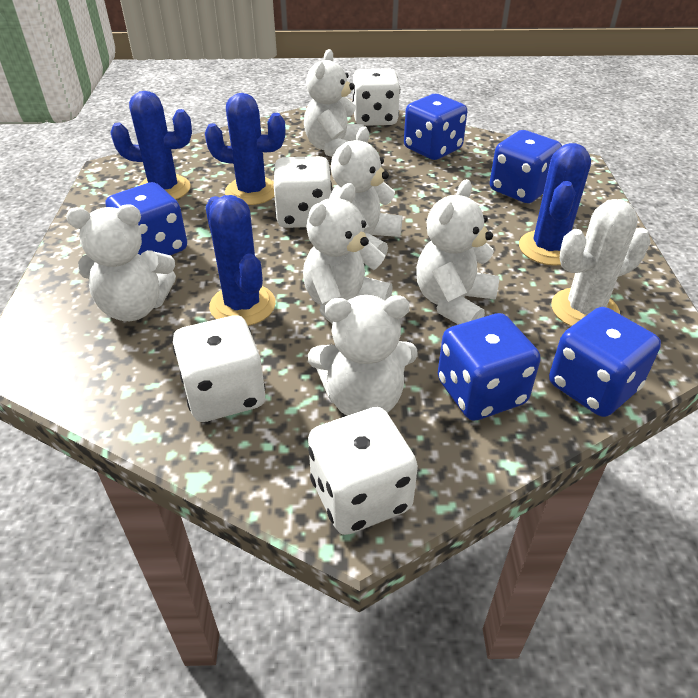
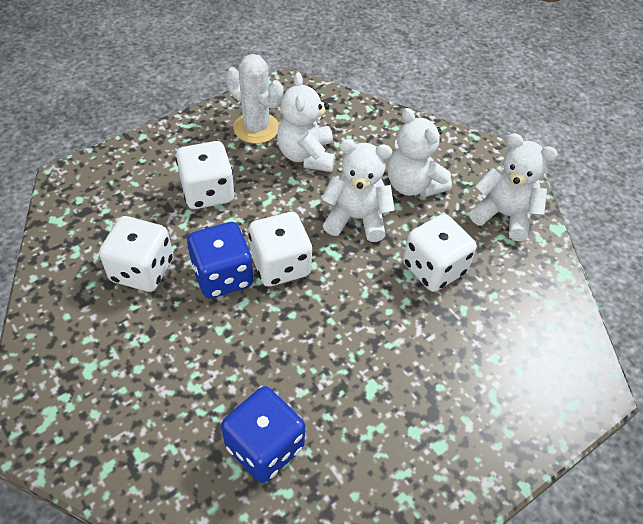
blue cactus: 4 -> 0
blue dice: 5 -> 2
white teddy bear: 6 -> 4

